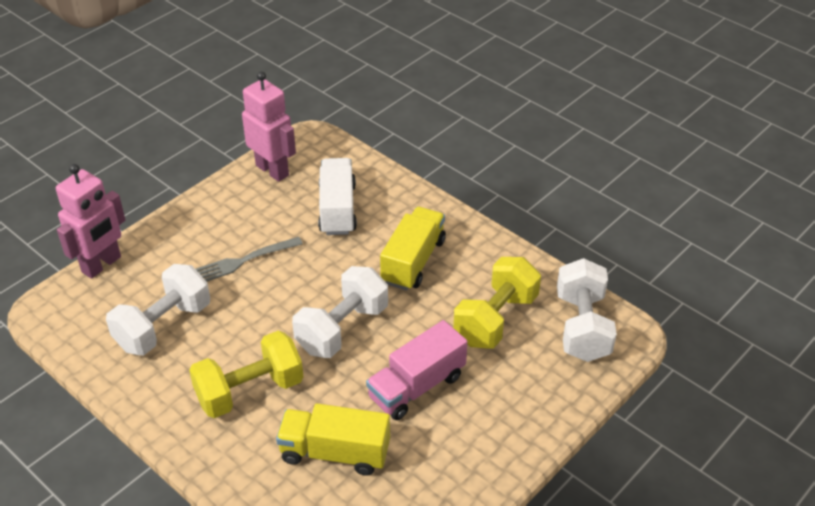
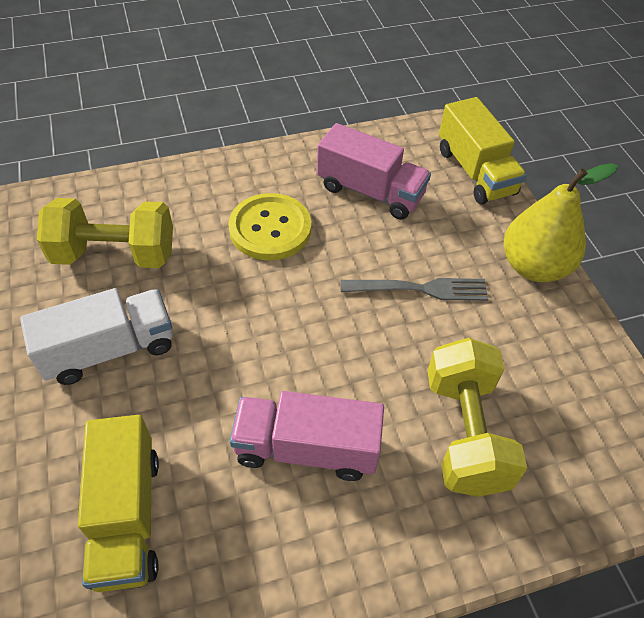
pink robot: 2 -> 0
pink truck: 1 -> 2
white dumbbell: 3 -> 0
yellow button: 0 -> 1
yellow pear: 0 -> 1

